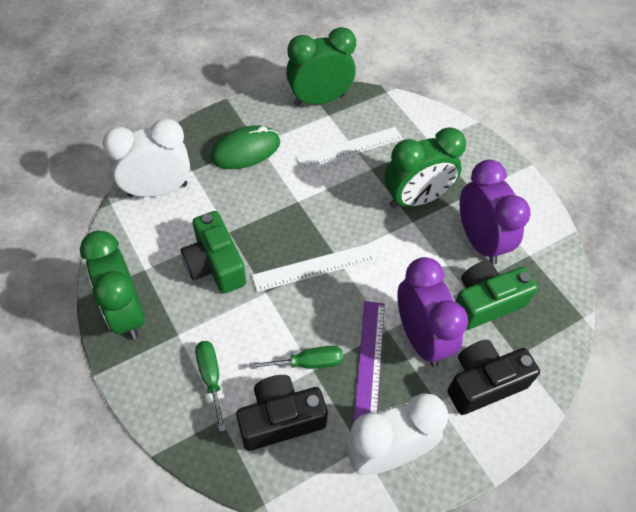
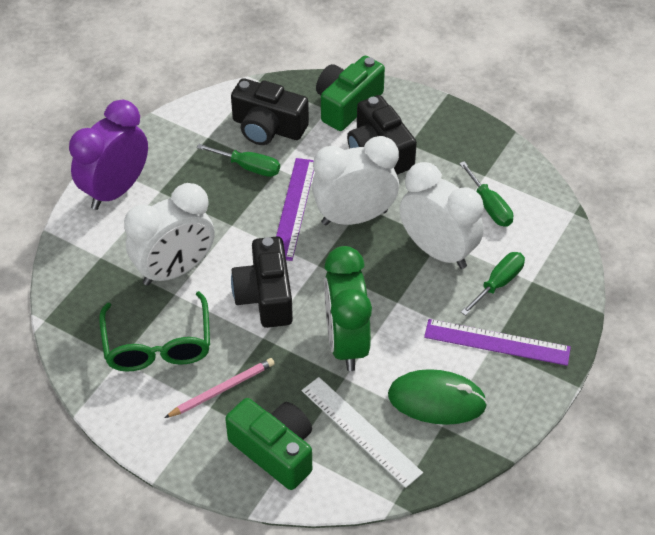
black camera: 2 -> 3
green clock: 3 -> 1
green glasses: 0 -> 1
green screwdriver: 2 -> 3
pink pencil: 0 -> 1
purple clock: 2 -> 1
purple ruler: 1 -> 2
white clock: 2 -> 3
white ruler: 2 -> 1

